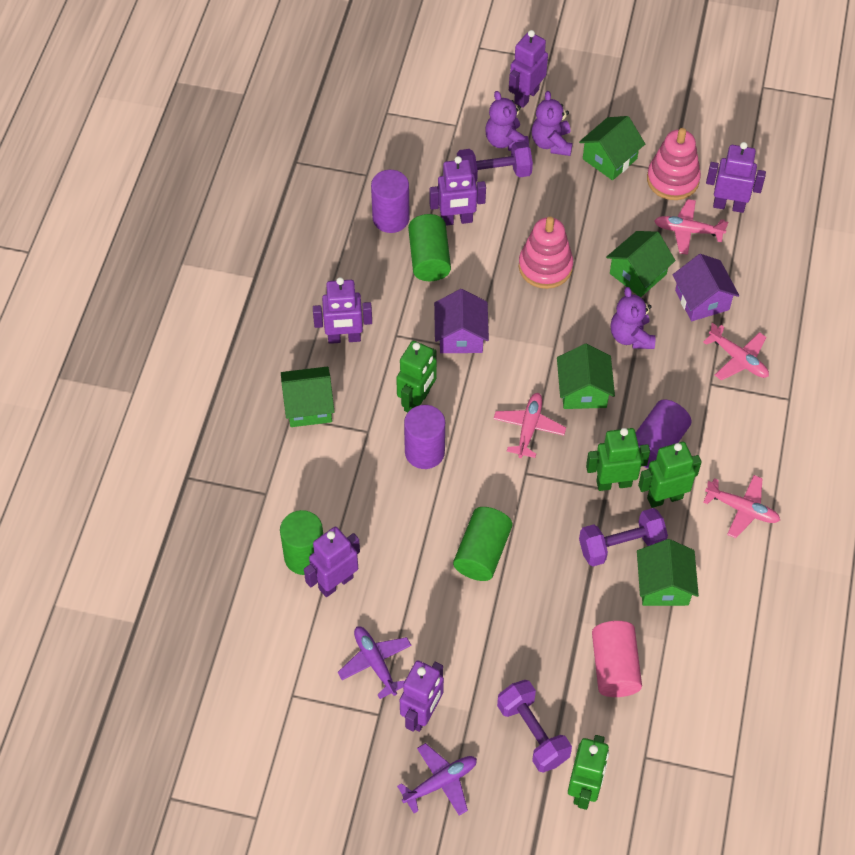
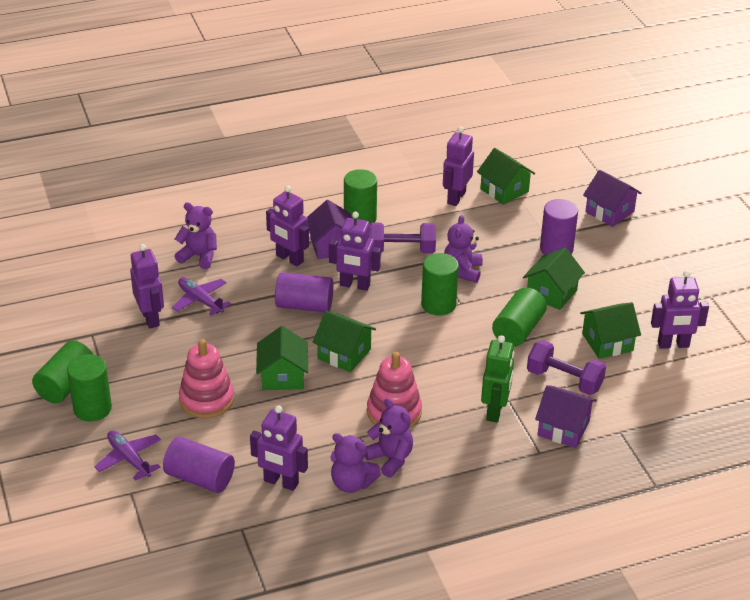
green cylinder: 3 -> 5
green robot: 4 -> 1
pink cylinder: 1 -> 0
pink plane: 4 -> 0
purple dumbbell: 3 -> 2
purple house: 2 -> 3
purple teddy bear: 3 -> 4

